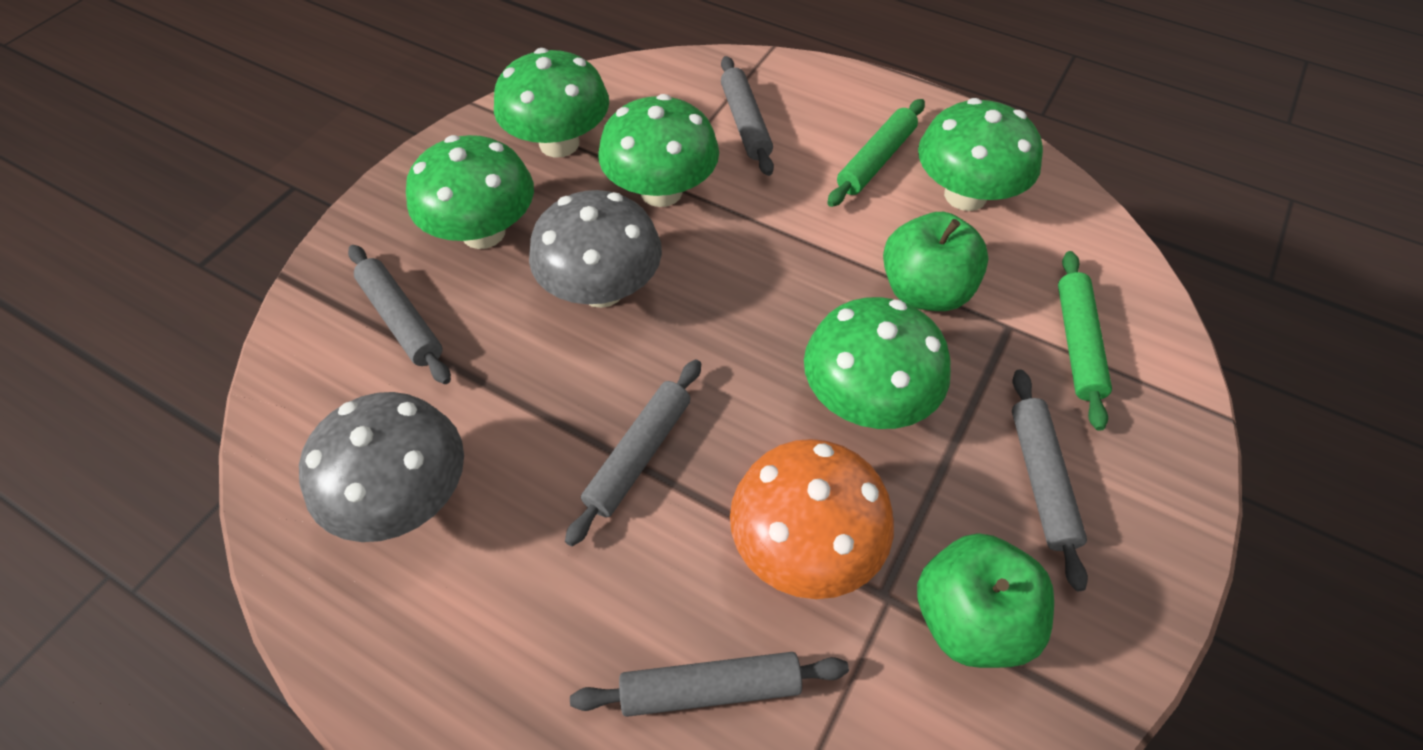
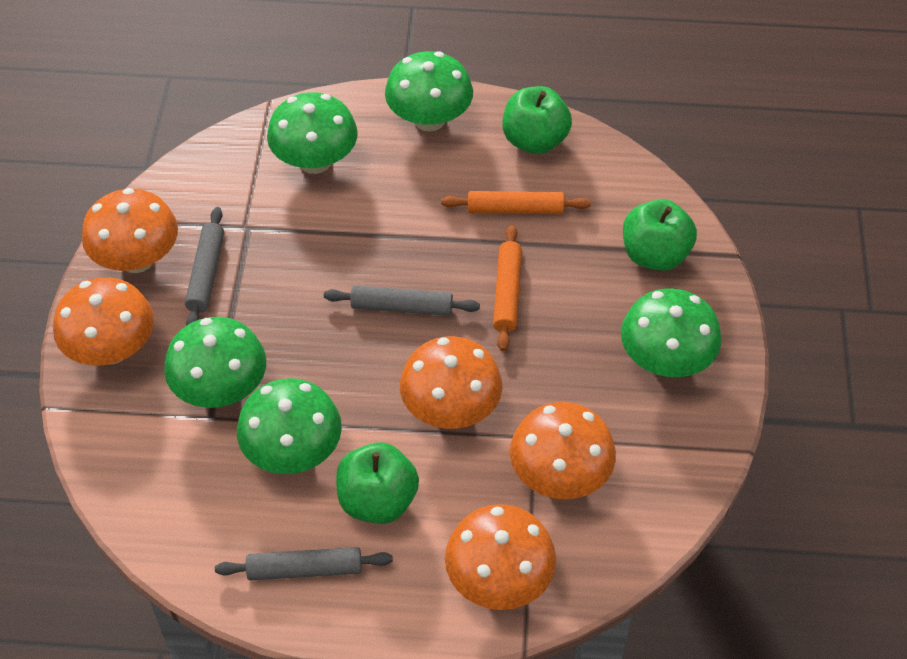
green apple: 2 -> 3
green rolling pin: 2 -> 0
grey mushroom: 2 -> 0
grey rolling pin: 5 -> 3
orange mushroom: 1 -> 5
orange rolling pin: 0 -> 2

